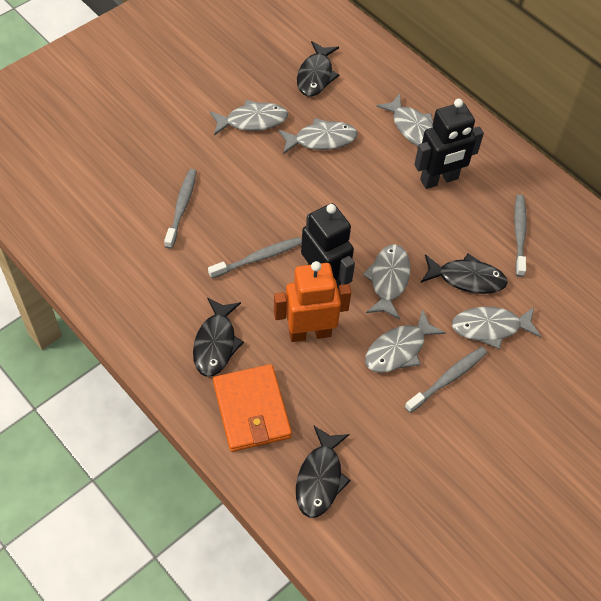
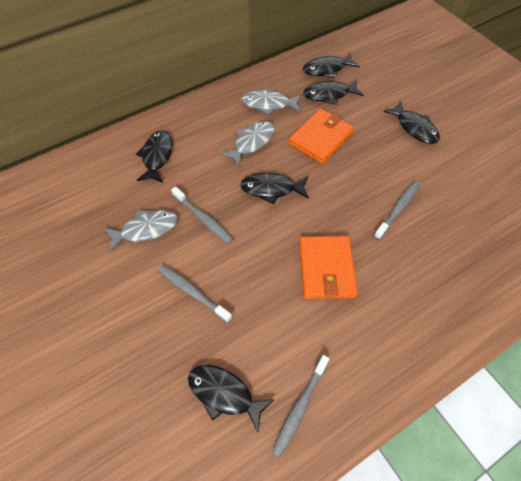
black fish: 4 -> 6
black robot: 2 -> 0
grey fish: 6 -> 3
orange robot: 1 -> 0
orange wallet: 1 -> 2

